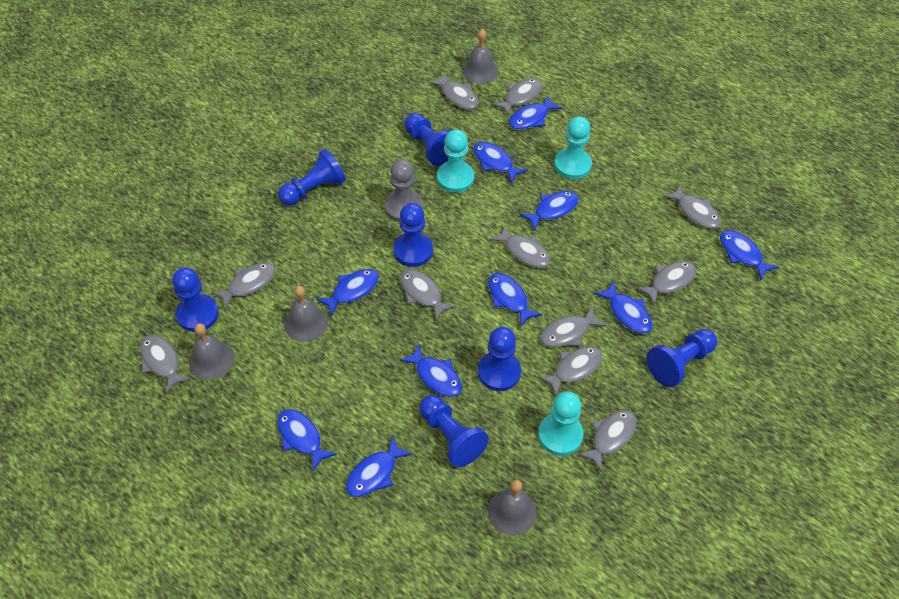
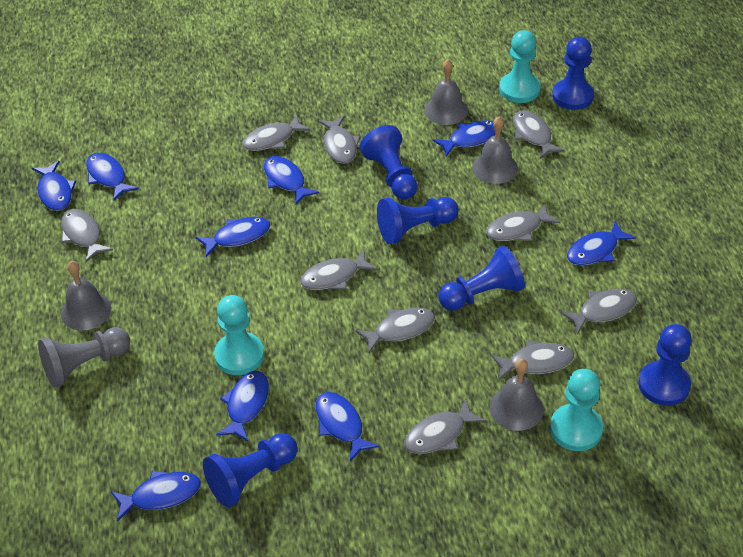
blue fish: 10 -> 9
blue pawn: 7 -> 6
grey fish: 11 -> 10

